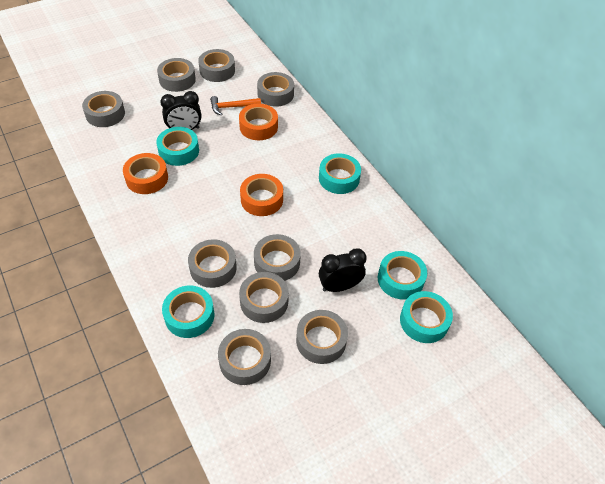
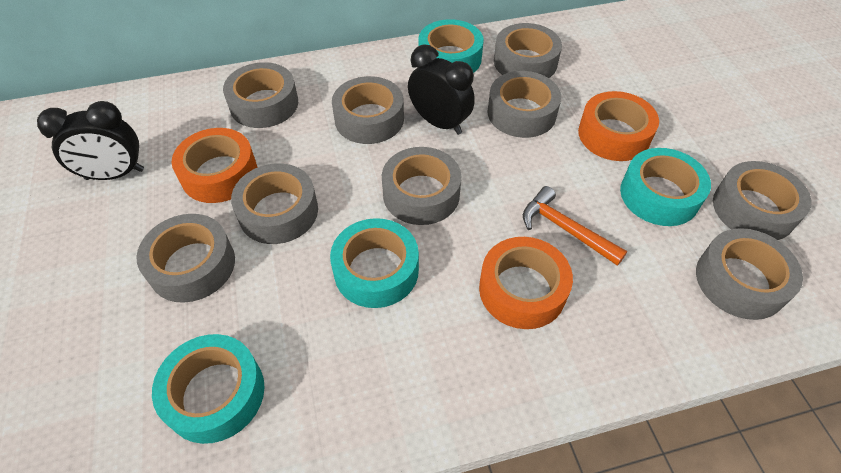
turquoise tape: 5 -> 4

